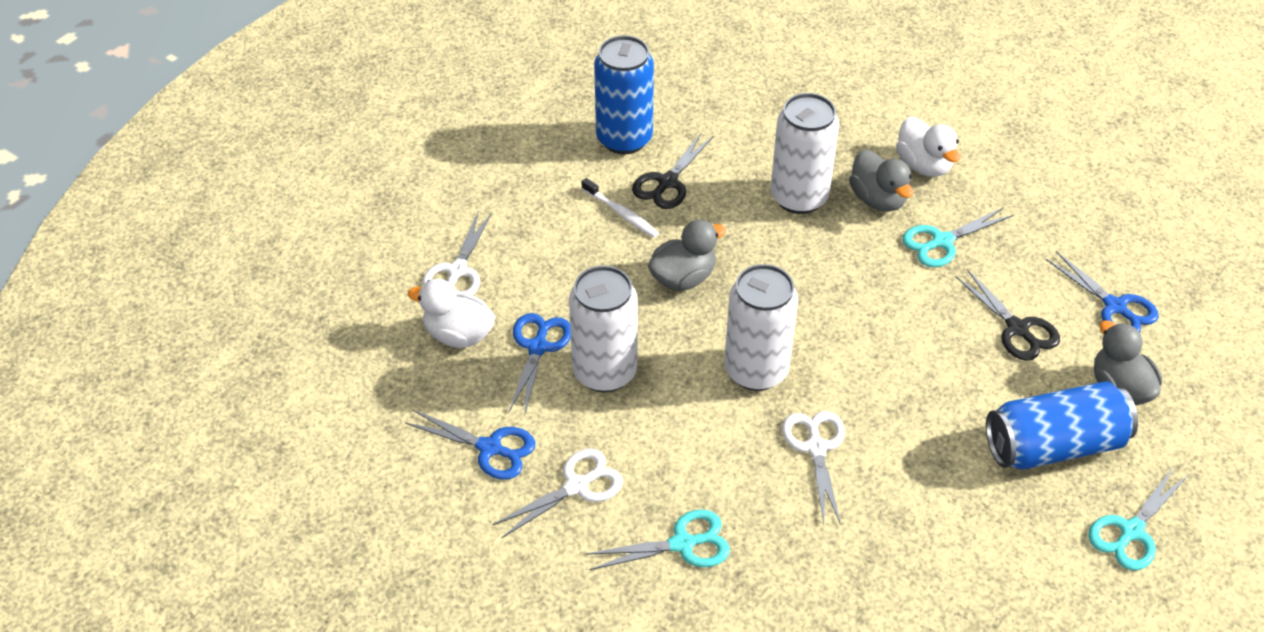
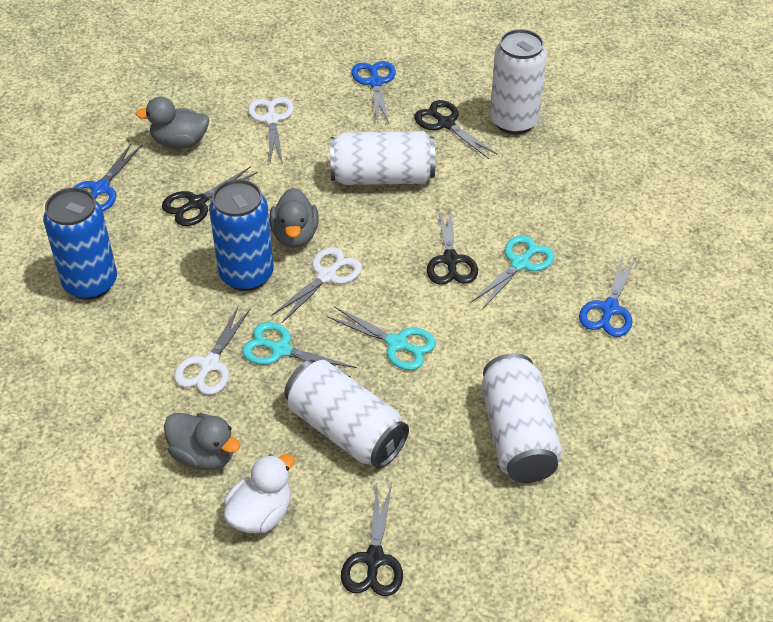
black scissors: 2 -> 4
white can: 3 -> 4
white duck: 2 -> 1
white toothbrush: 1 -> 0

